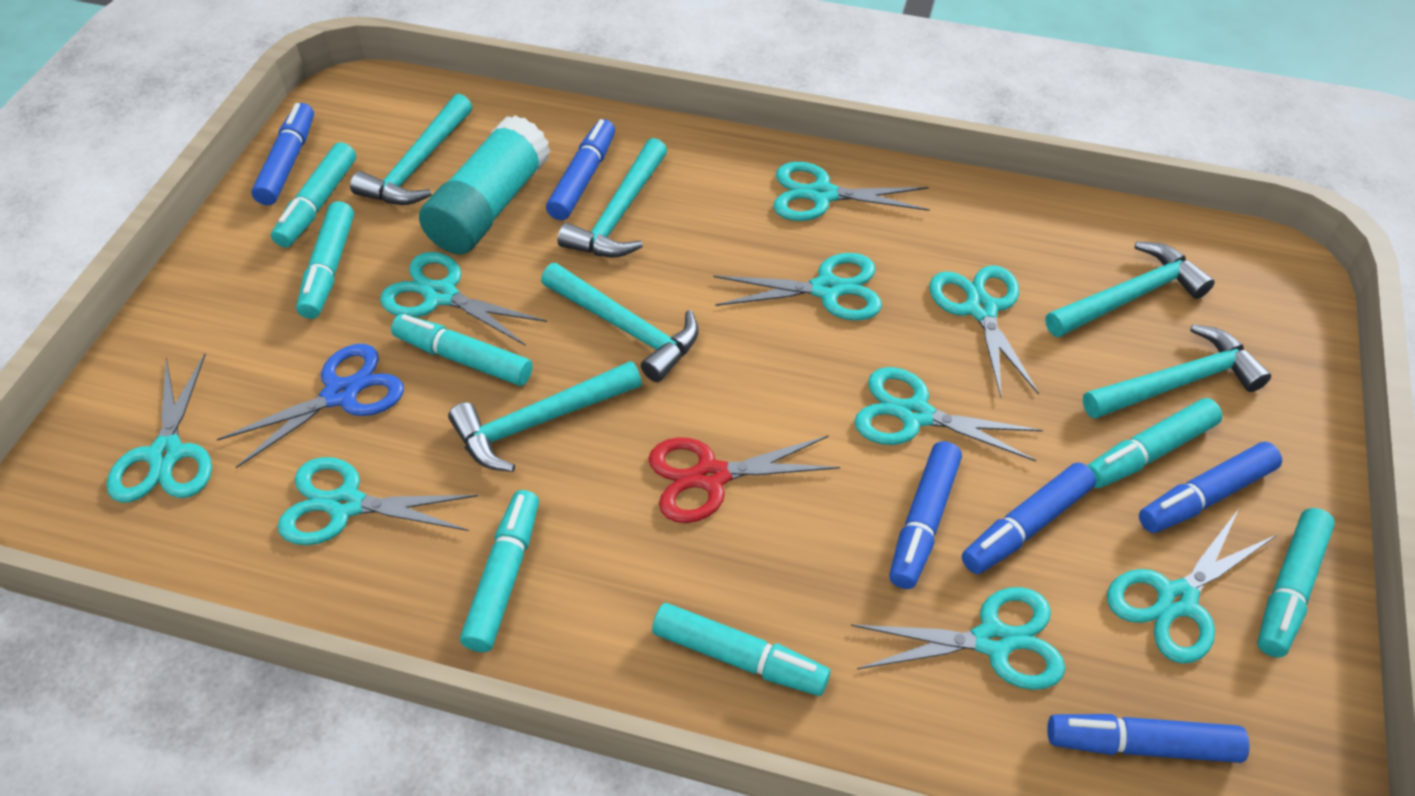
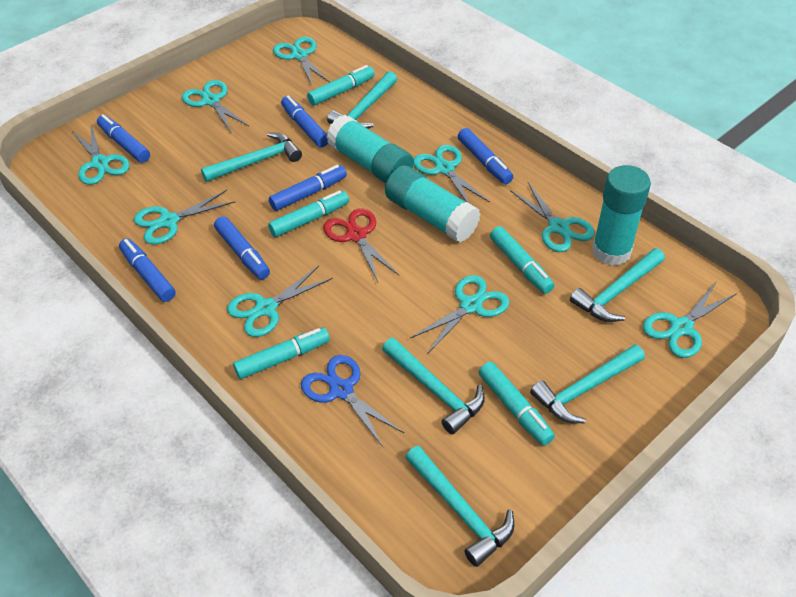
turquoise glue stick: 1 -> 3
turquoise marker: 7 -> 5

